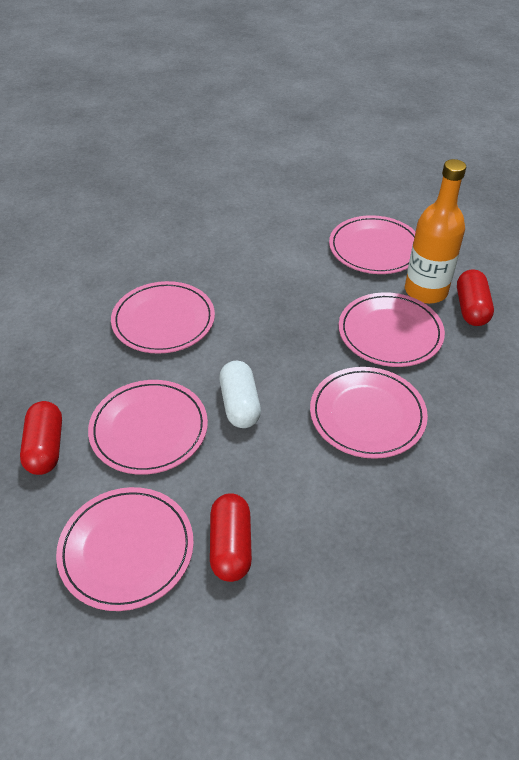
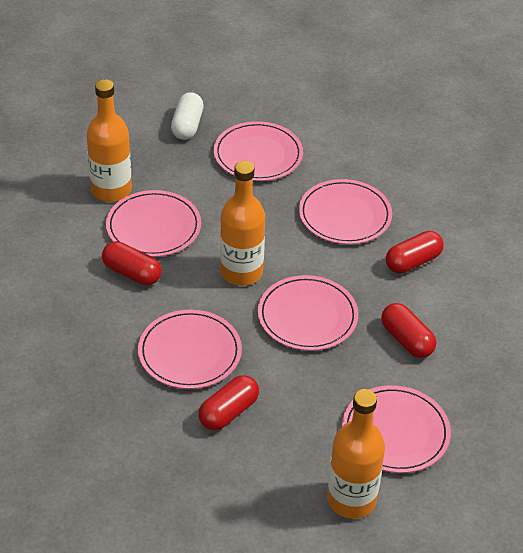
orange bottle: 1 -> 3
red capsule: 3 -> 4

